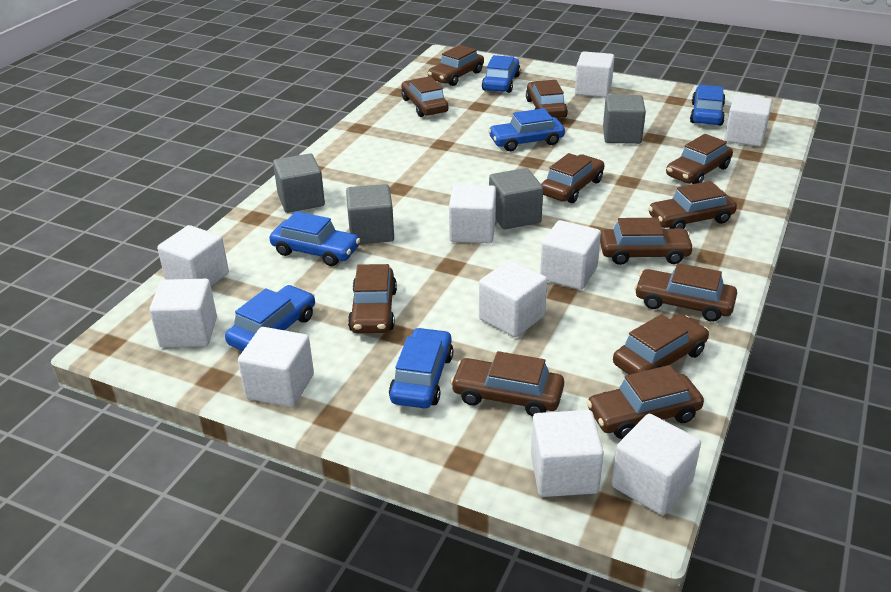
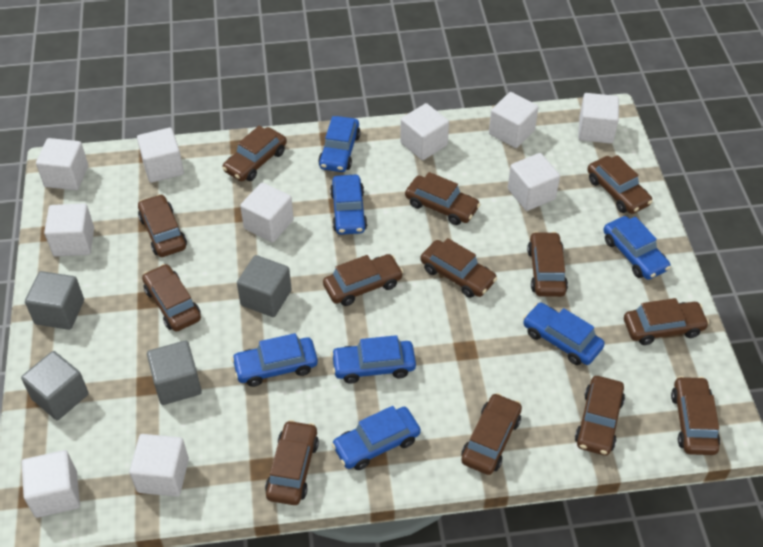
blue car: 6 -> 7
brown car: 12 -> 13

